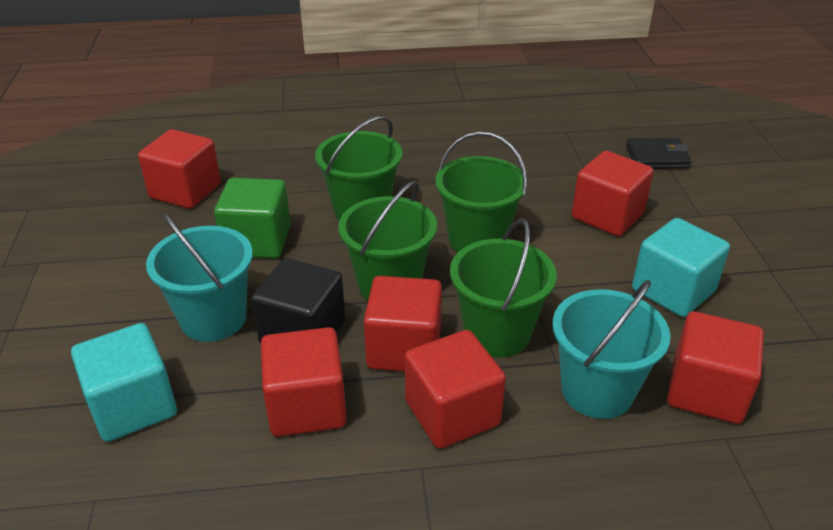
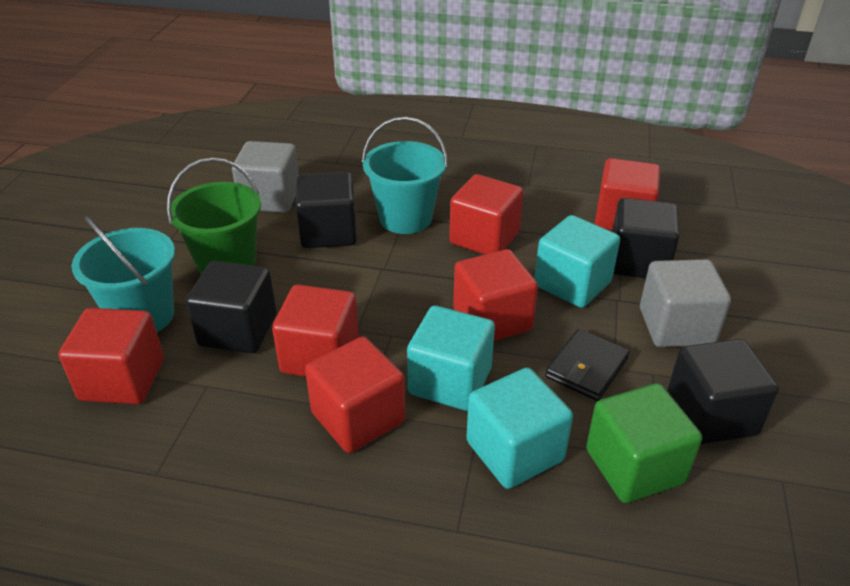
black cube: 1 -> 4
green bucket: 4 -> 1
grey cube: 0 -> 2
turquoise cube: 2 -> 3

